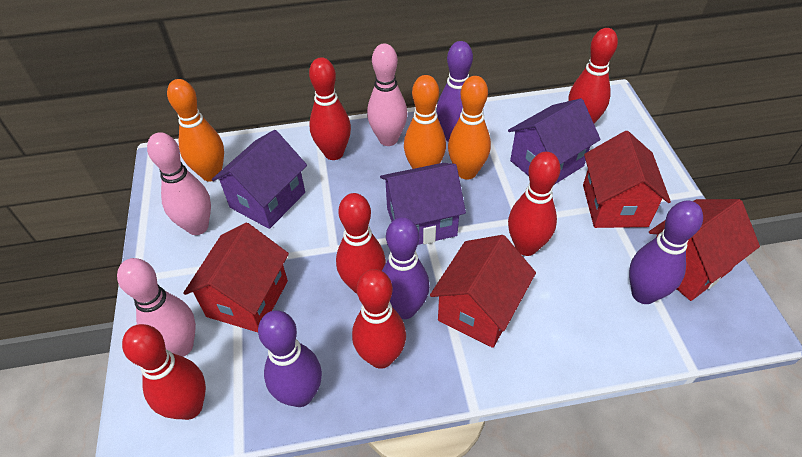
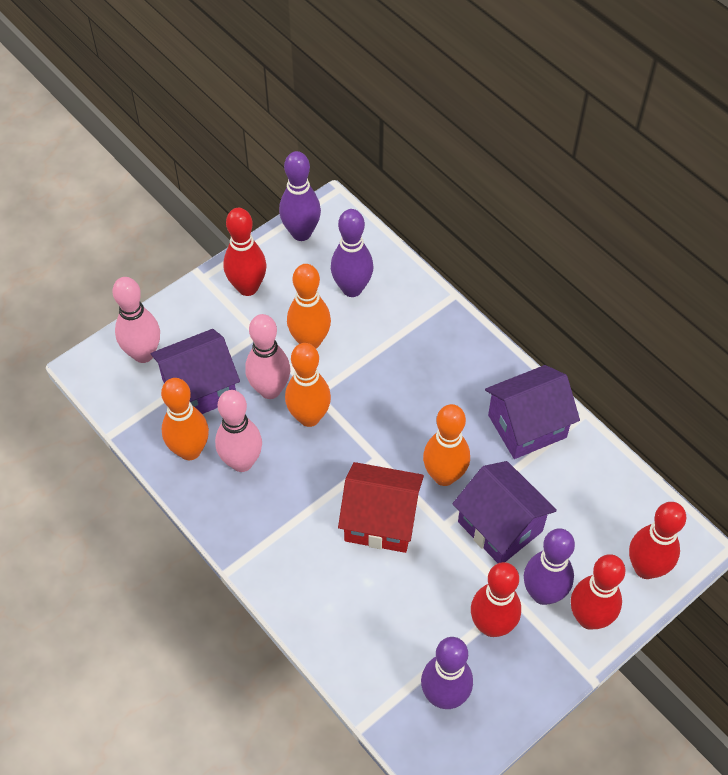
orange bowling pin: 3 -> 4
red bowling pin: 6 -> 4
red house: 4 -> 1

